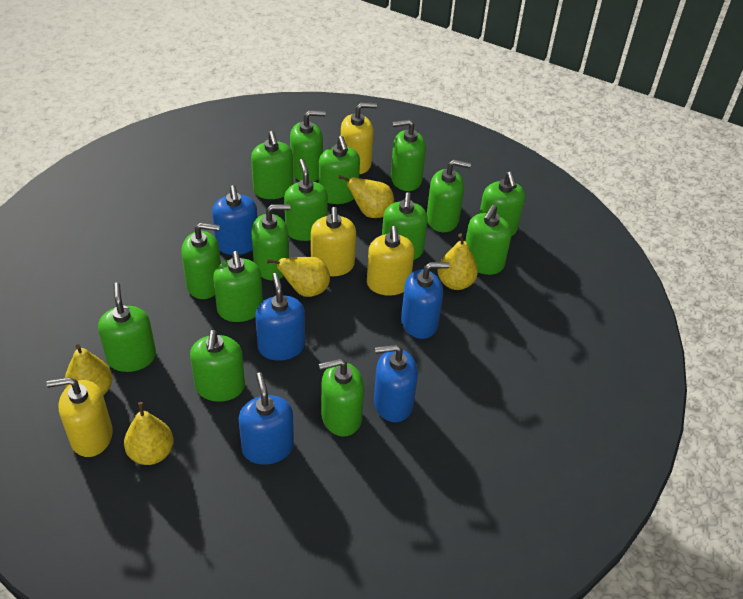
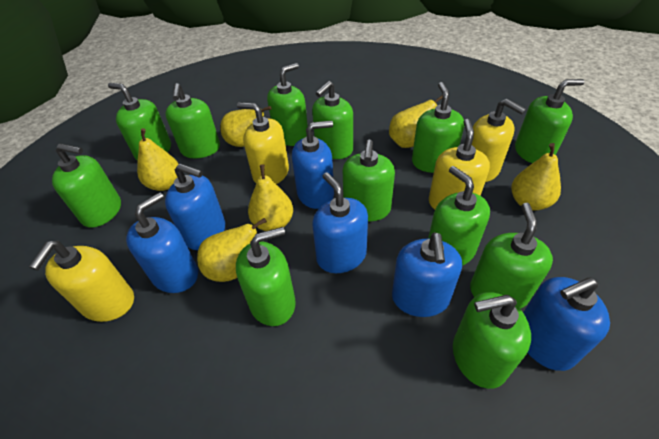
blue soap dispenser: 5 -> 6
green soap dispenser: 15 -> 12
yellow pear: 5 -> 6

